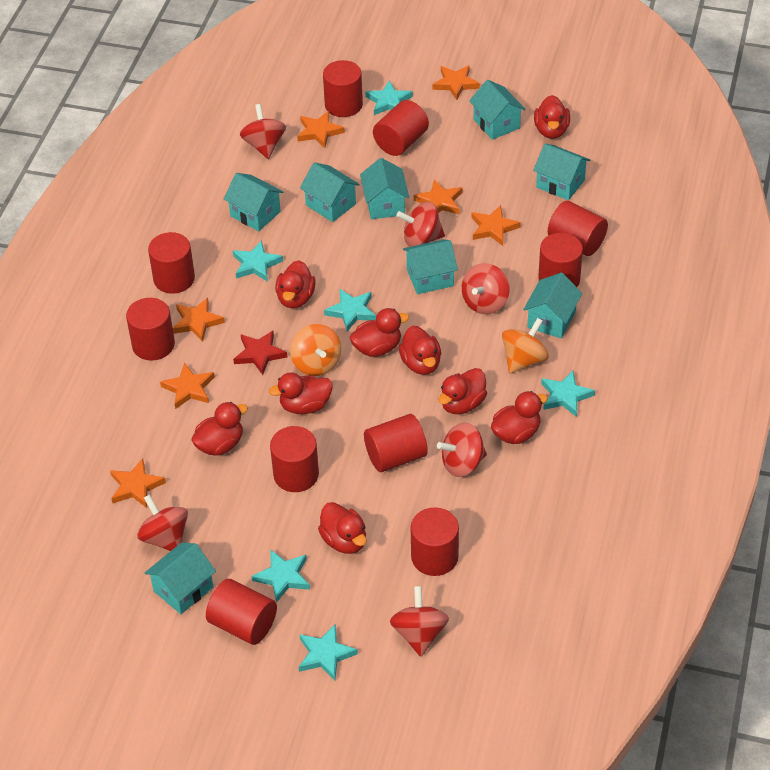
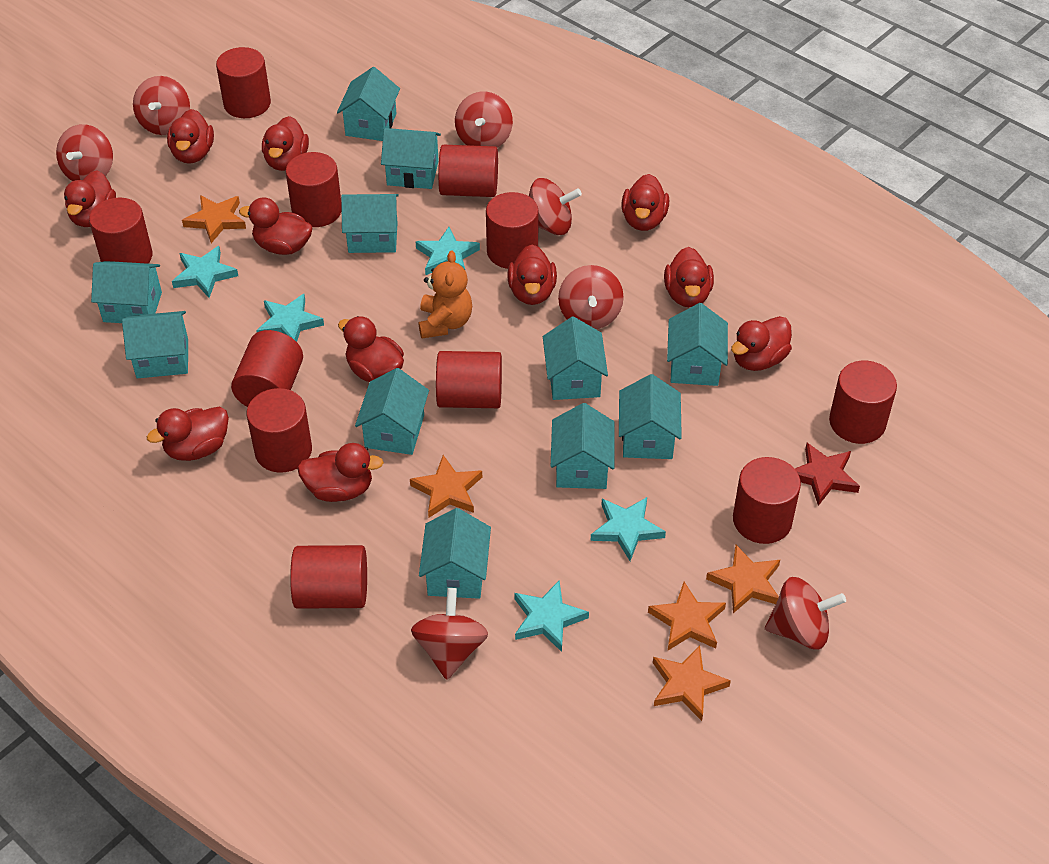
orange spinning top: 2 -> 0
orange star: 7 -> 5
orange teddy bear: 0 -> 1
red cylinder: 10 -> 11
red duck: 9 -> 11
red spinning top: 6 -> 7
turquoise house: 8 -> 11
turquoise star: 6 -> 5

